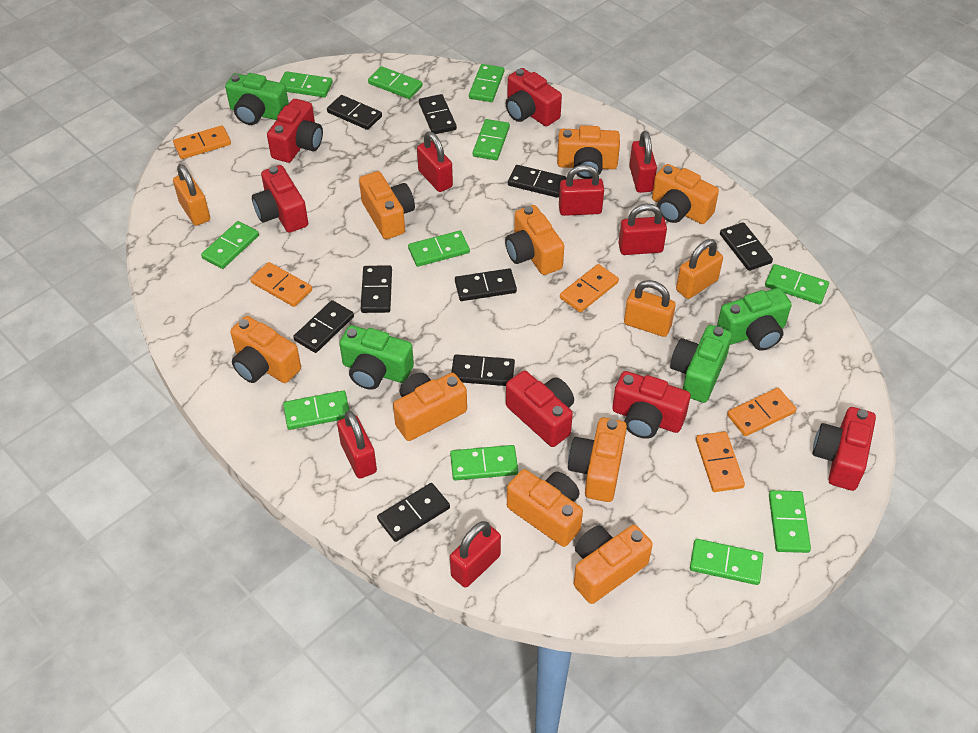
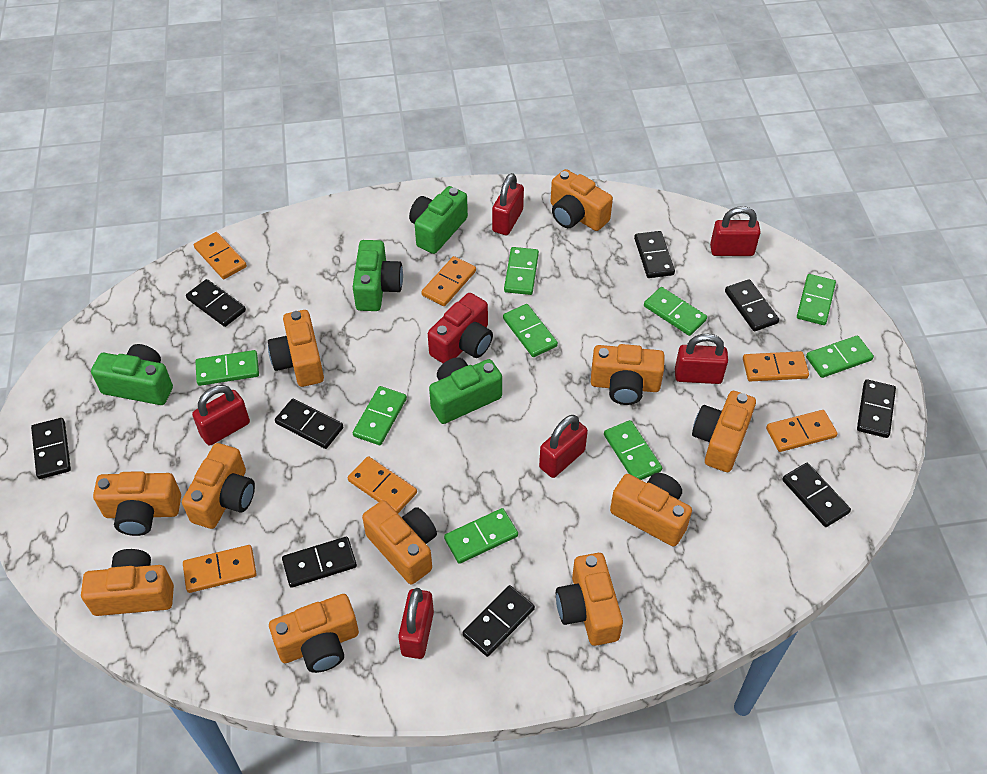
green domino: 11 -> 9
orange camera: 9 -> 11
orange domino: 5 -> 6
orange padlock: 3 -> 0
red camera: 6 -> 1

